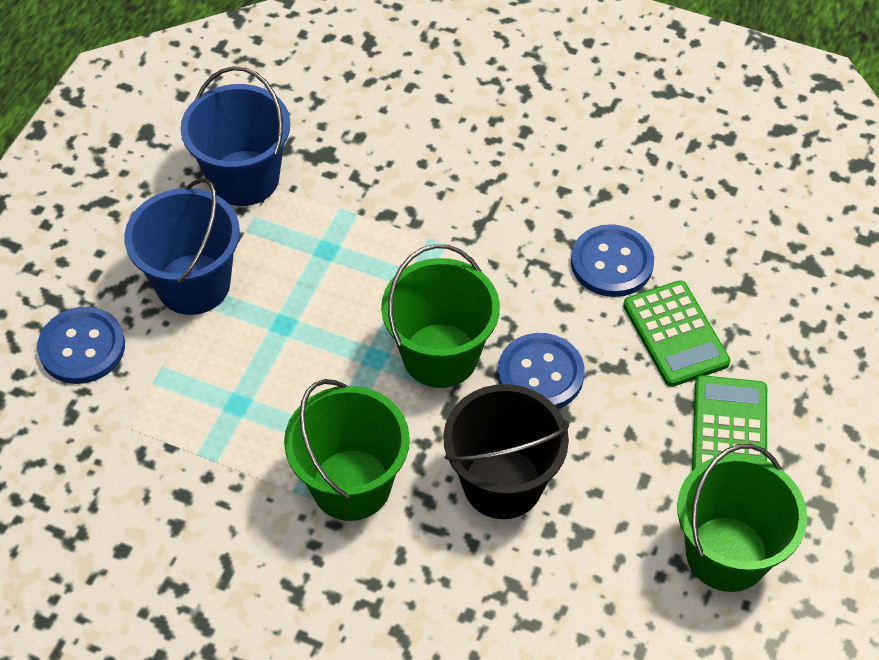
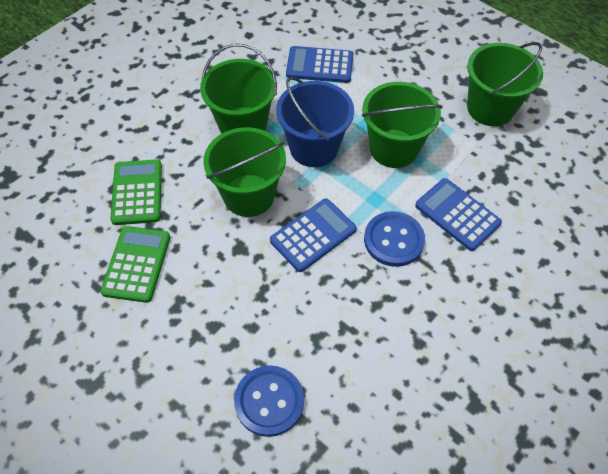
black bucket: 1 -> 0
blue bucket: 2 -> 1
blue button: 3 -> 2
blue calculator: 0 -> 3
green bucket: 3 -> 4

